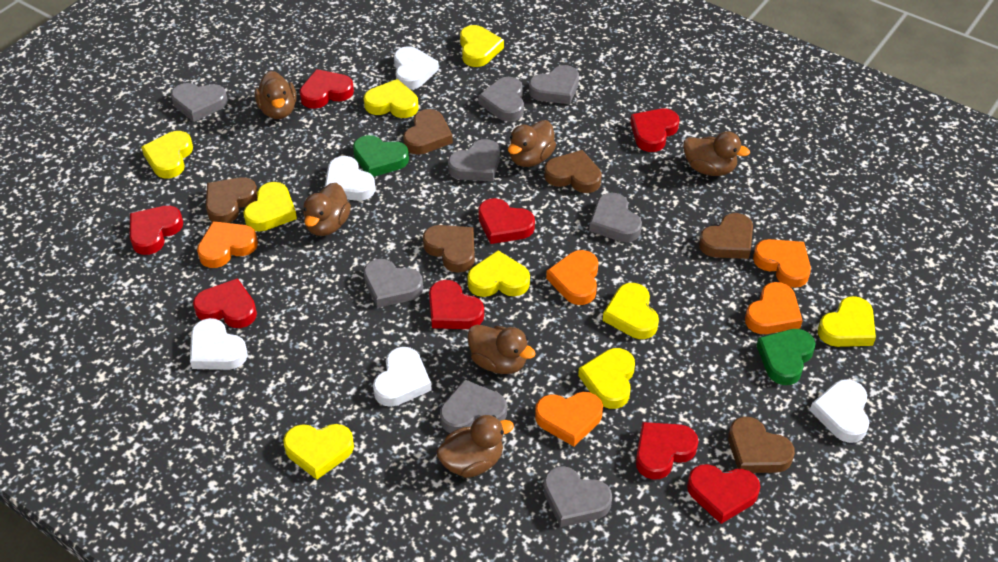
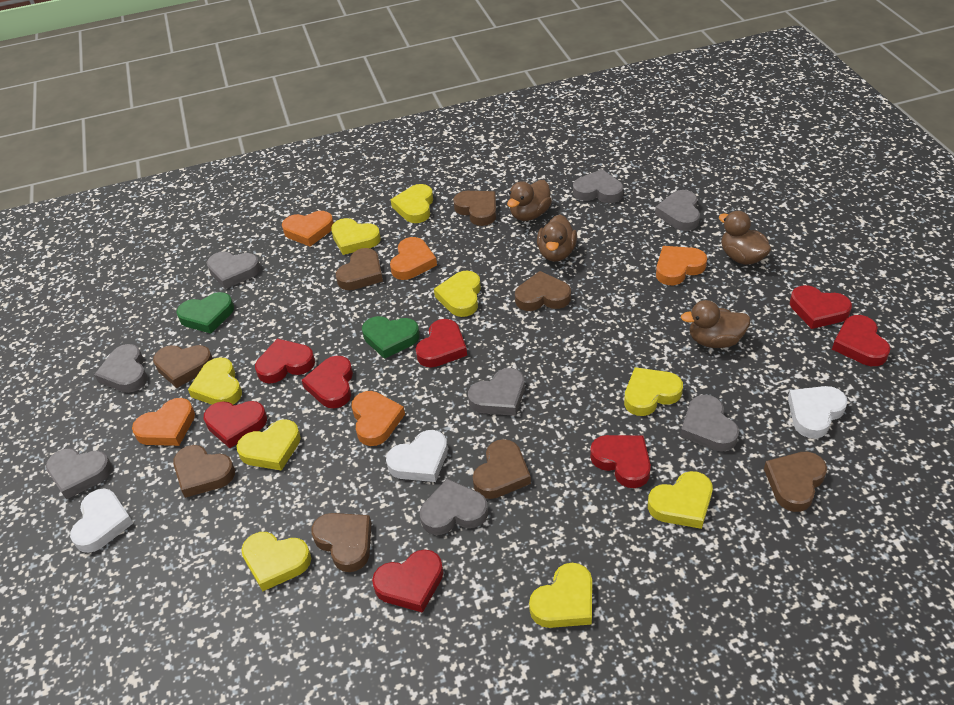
brown duck: 6 -> 4
brown heart: 6 -> 8
white heart: 5 -> 3

